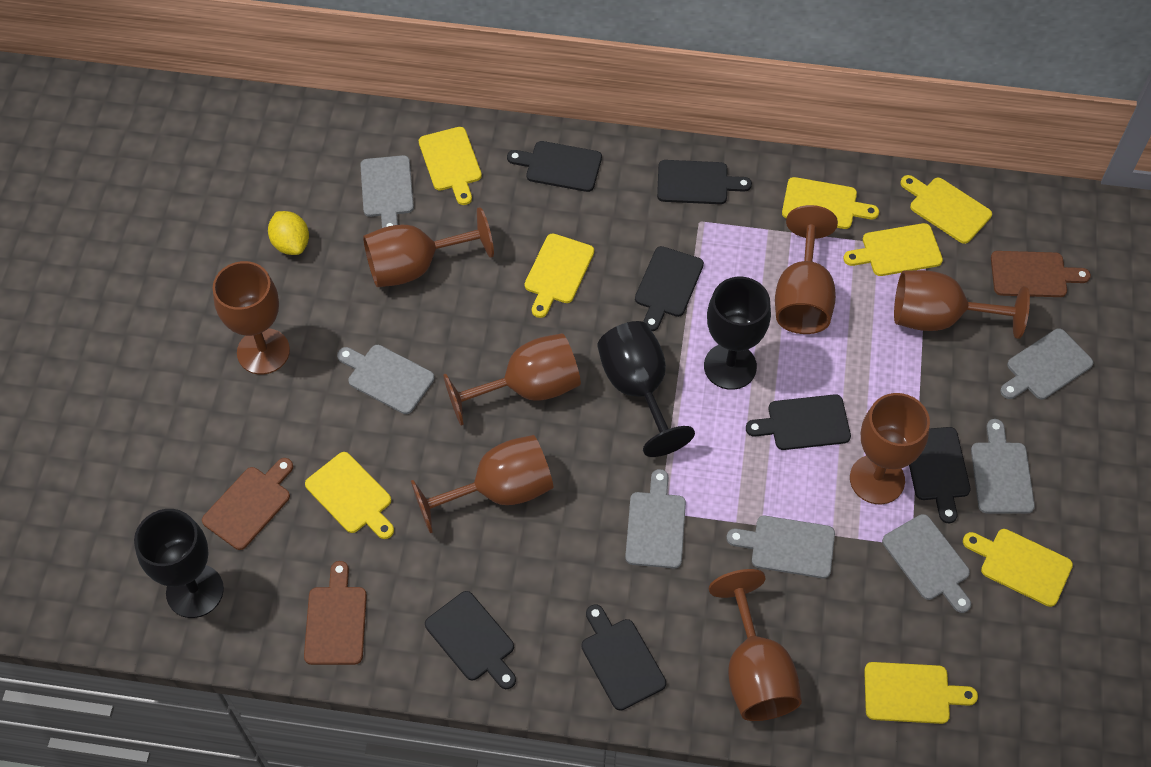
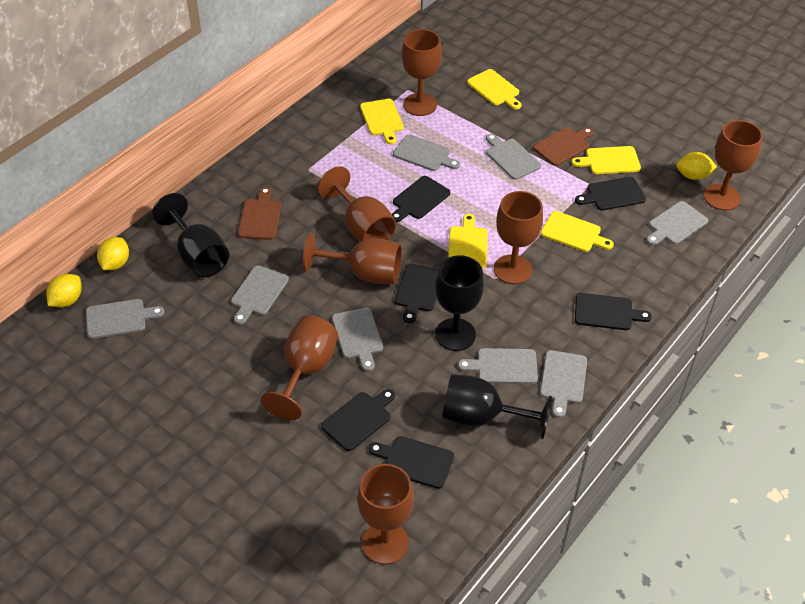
black cutting board: 7 -> 6
brown cutting board: 3 -> 2
brown goblet: 8 -> 7
grey cutting board: 7 -> 8
yellow cutting board: 8 -> 5
yellow lemon: 1 -> 3

